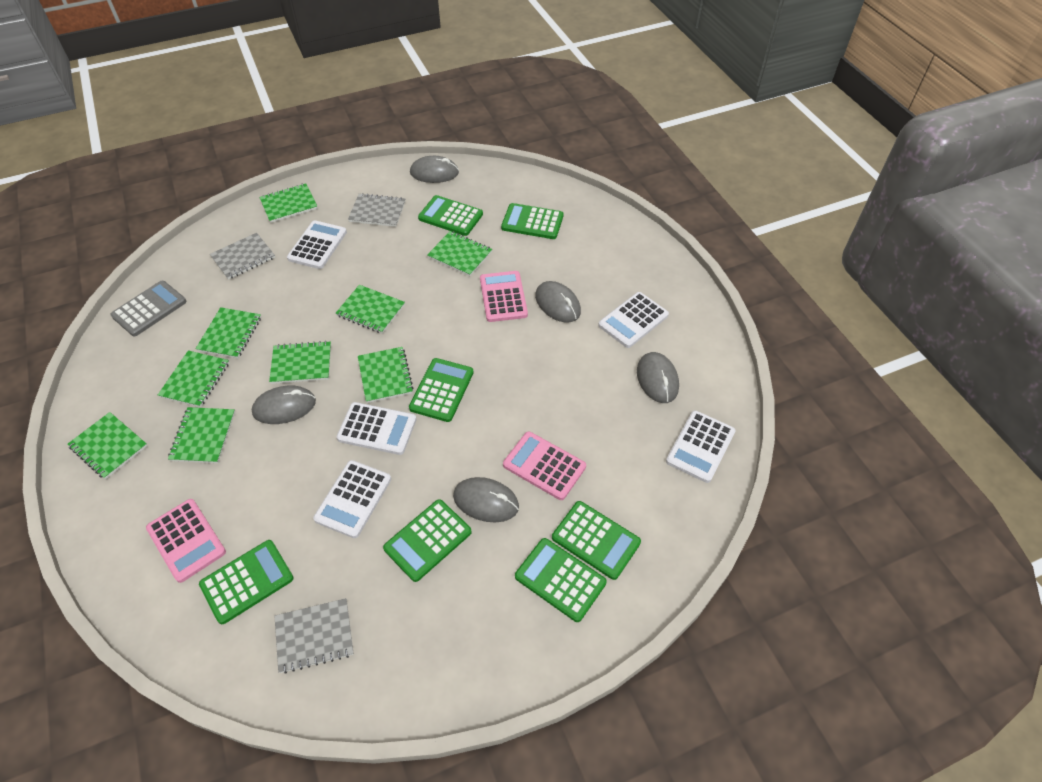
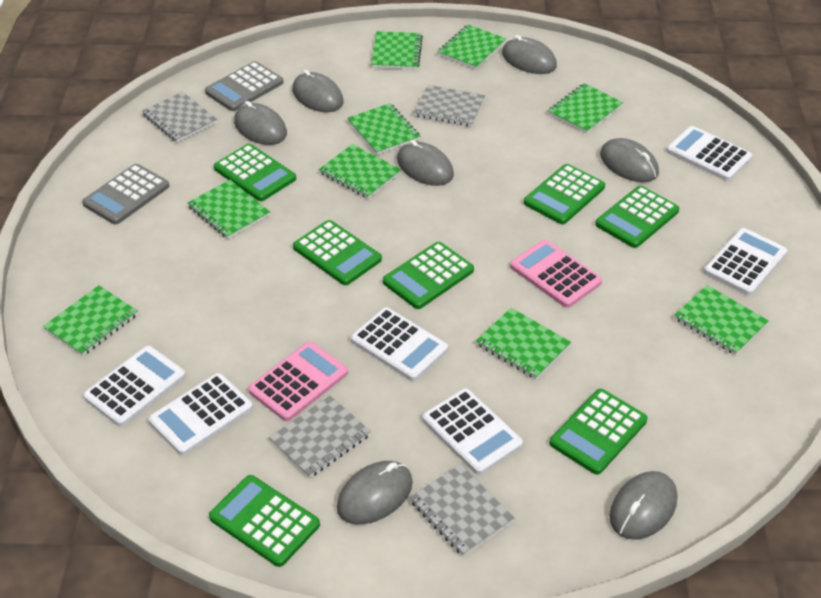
grey calculator: 1 -> 2
grey mouse: 5 -> 7
grey notebook: 3 -> 4
pink calculator: 3 -> 2
white calculator: 5 -> 6

